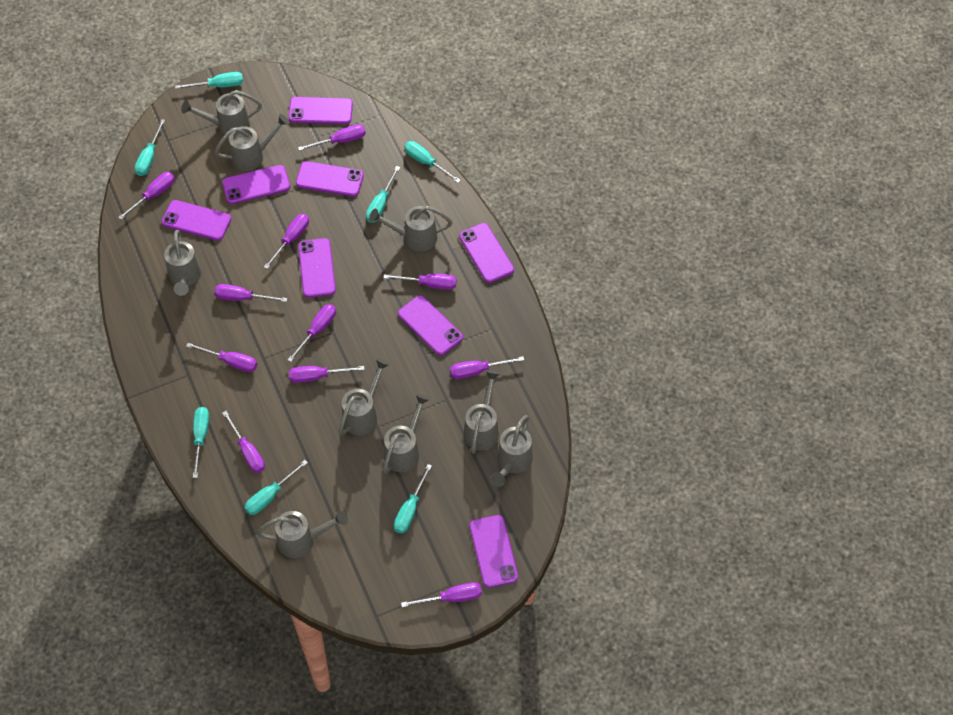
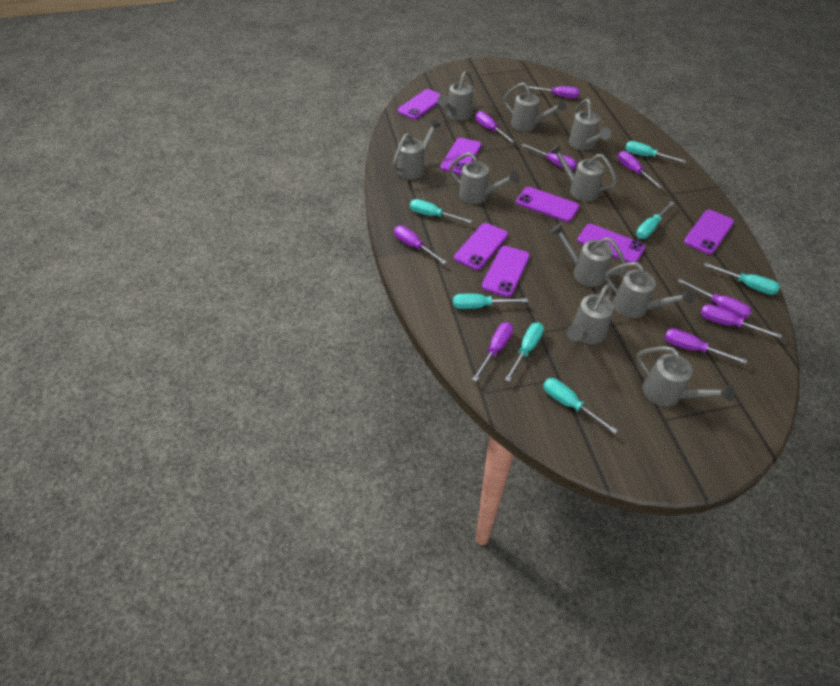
grey watering can: 9 -> 10
purple phone: 8 -> 7
purple screwdriver: 11 -> 9

